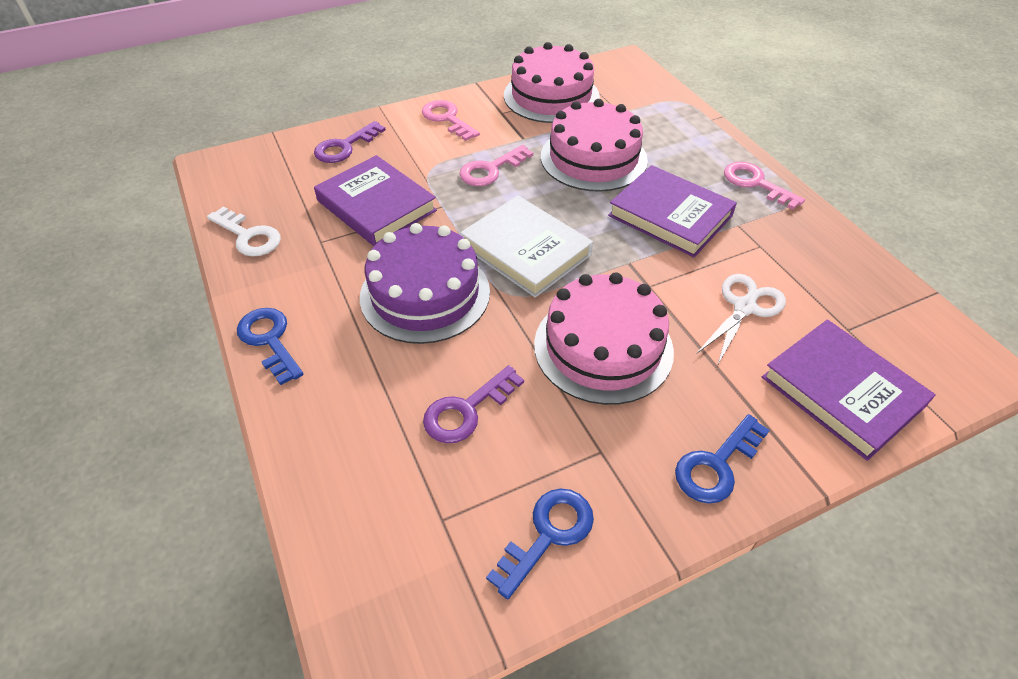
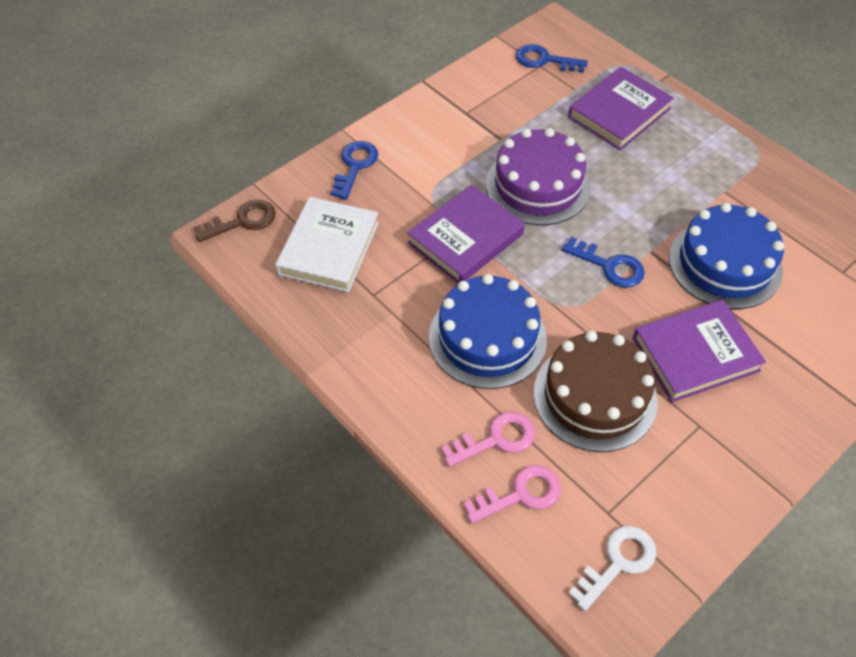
blue cake: 0 -> 2
brown cake: 0 -> 1
brown key: 0 -> 1
pink cake: 3 -> 0
pink key: 3 -> 2
purple key: 2 -> 0
white scissors: 1 -> 0

